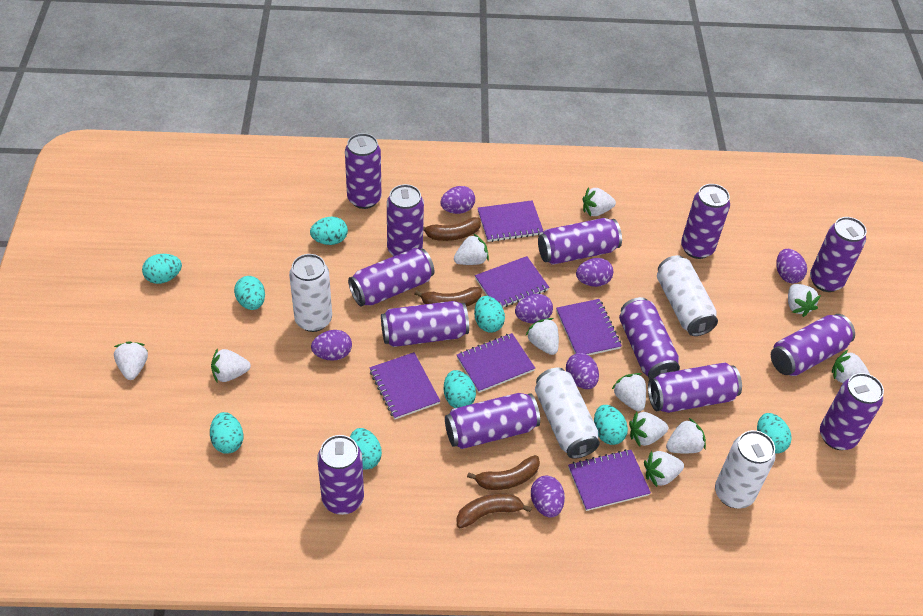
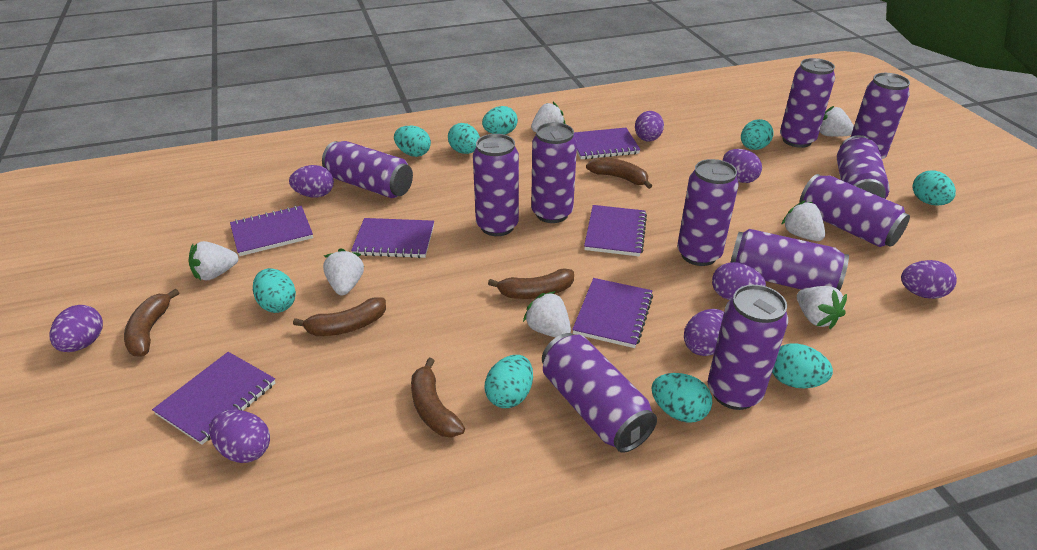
brown banana: 4 -> 5
purple can: 13 -> 11
purple egg: 7 -> 8
white can: 4 -> 0
white strawberry: 11 -> 7

